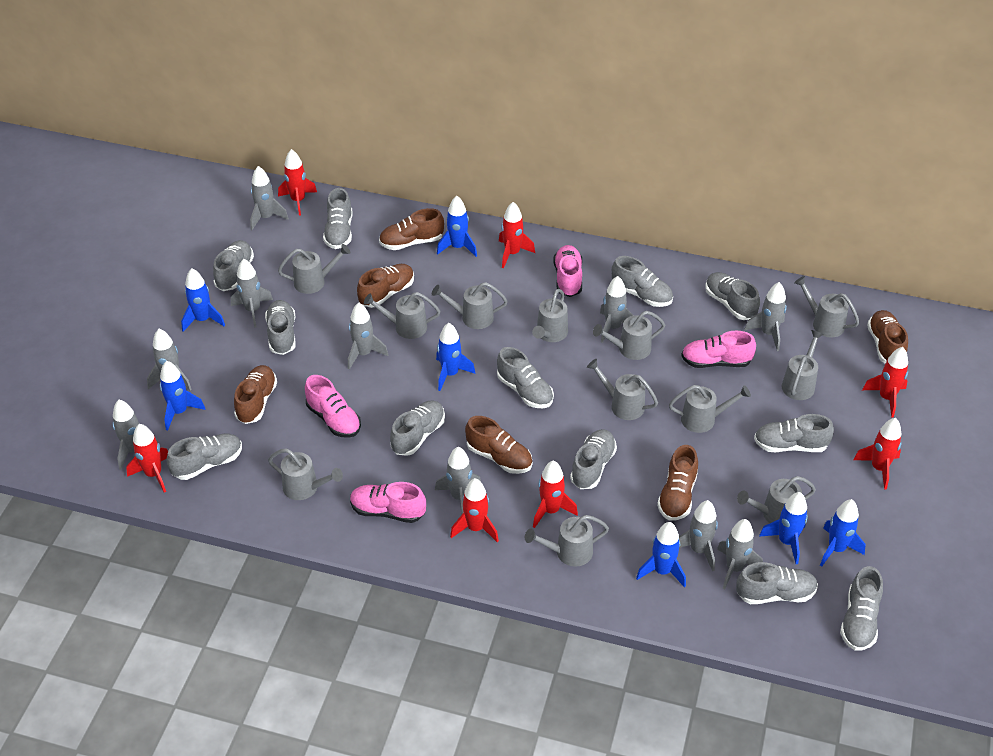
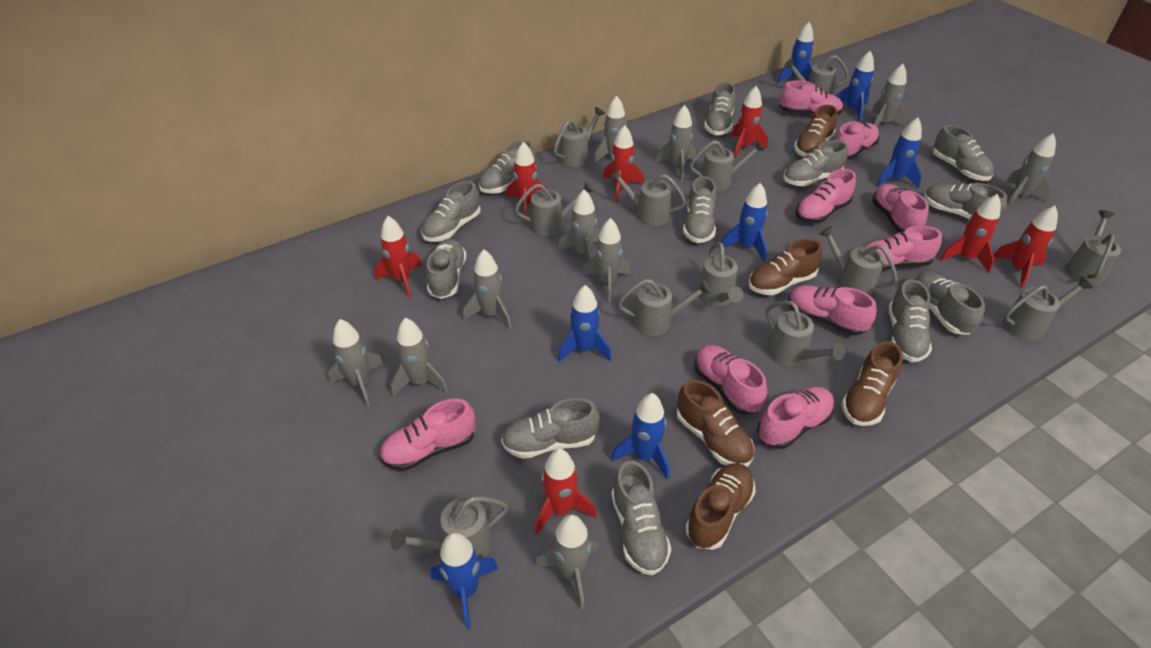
brown shoe: 6 -> 5
pink shoe: 4 -> 9

